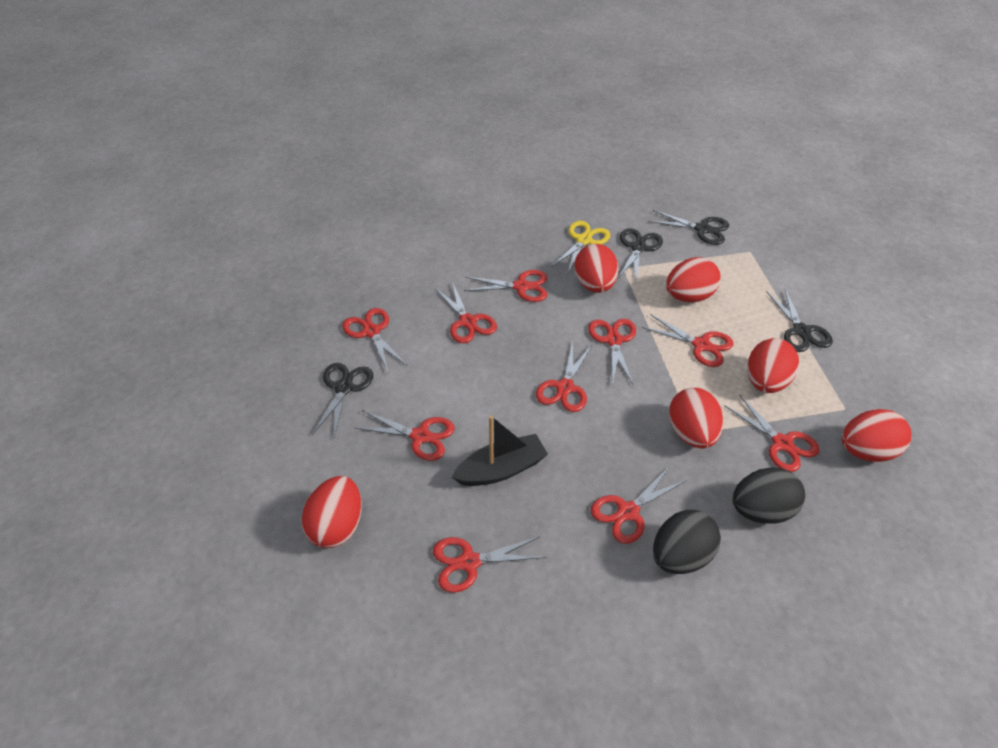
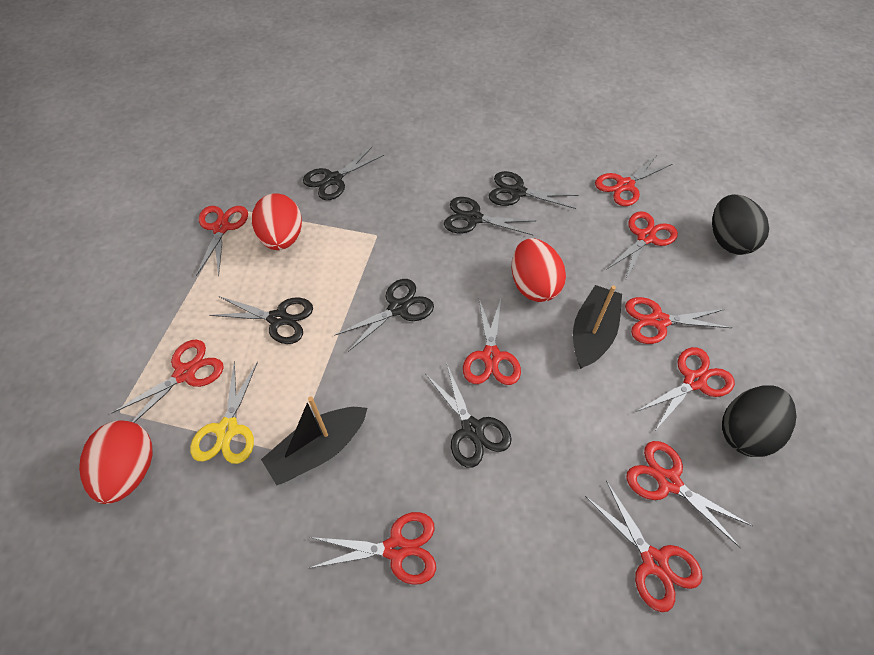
black boat: 1 -> 2
black scissors: 4 -> 6
red egg: 6 -> 3

